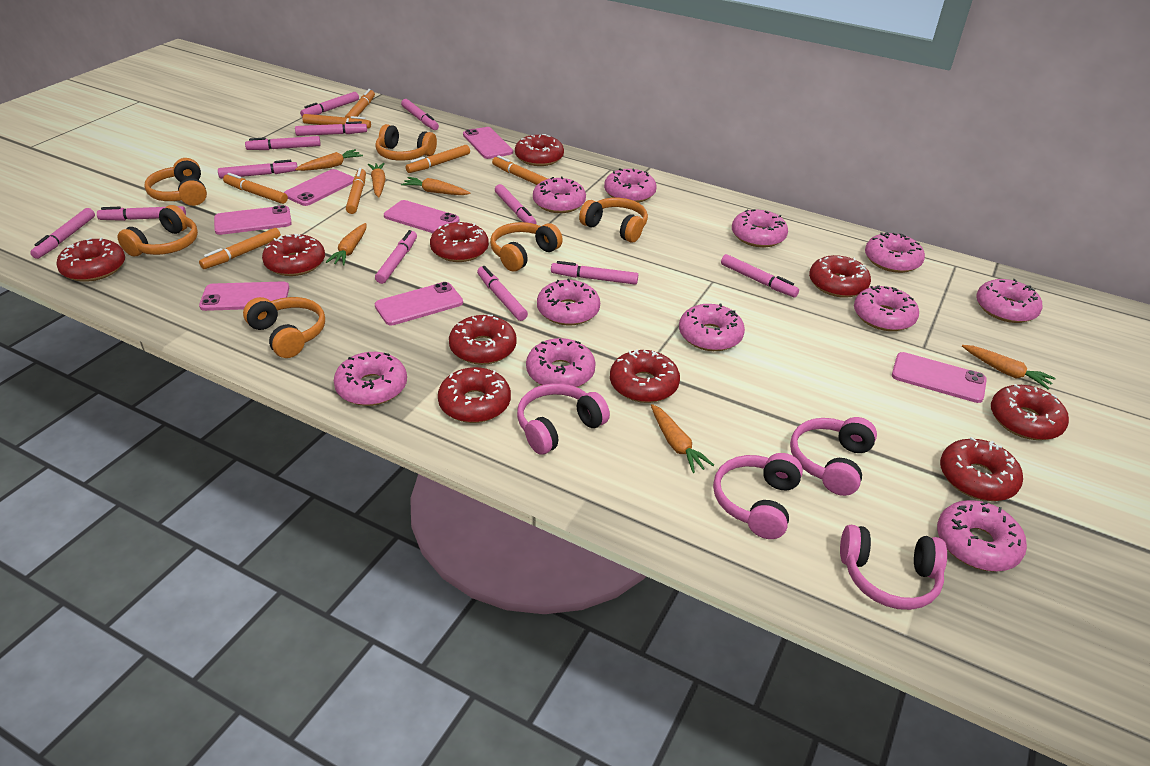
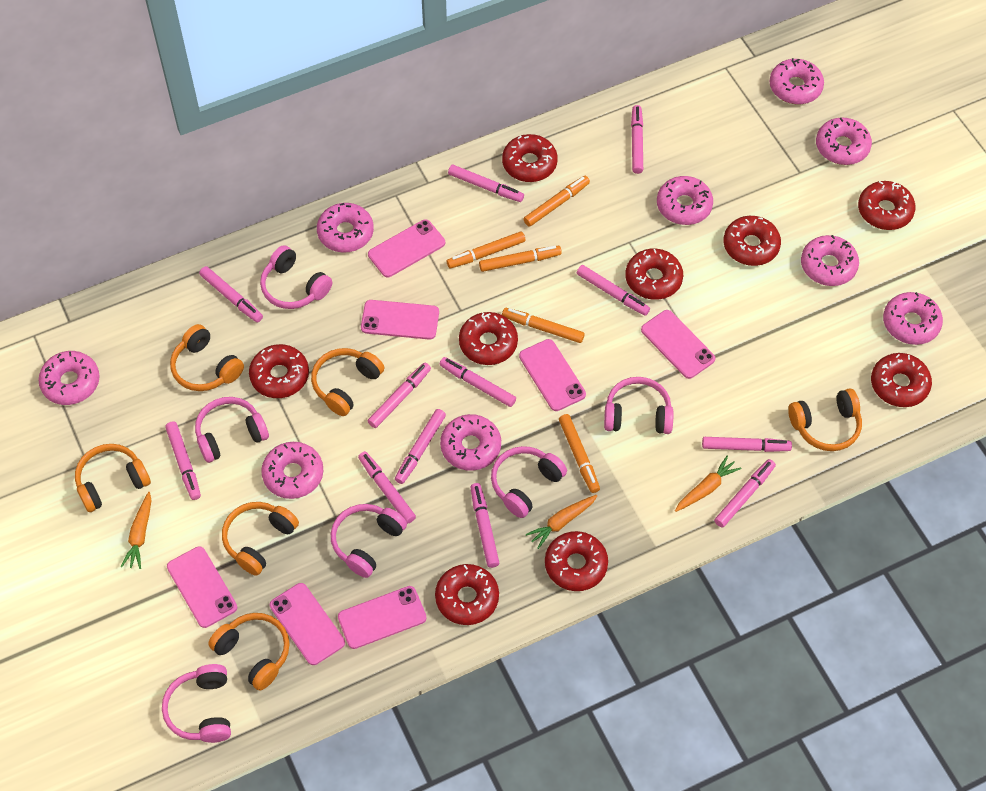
orange carrot: 6 -> 3
orange marker: 7 -> 5
pink donut: 11 -> 9
pink headphones: 4 -> 6
red donut: 10 -> 9

